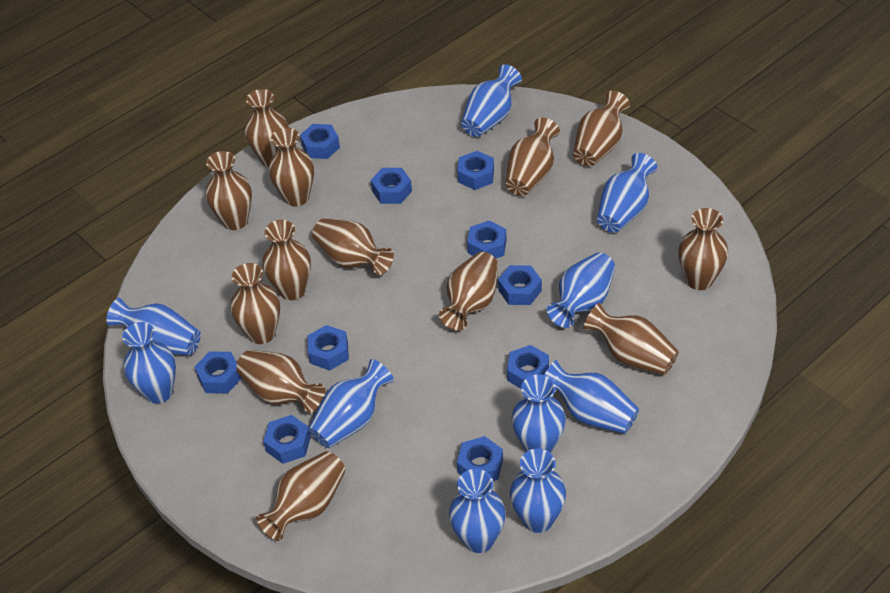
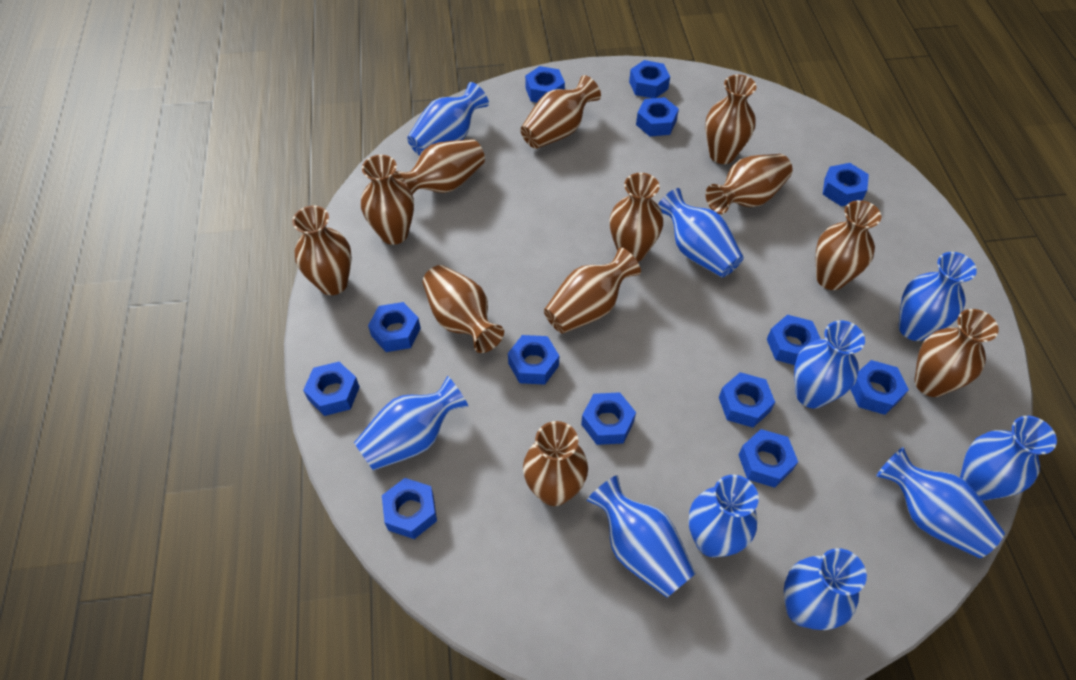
blue nut: 10 -> 13
brown vase: 13 -> 12

